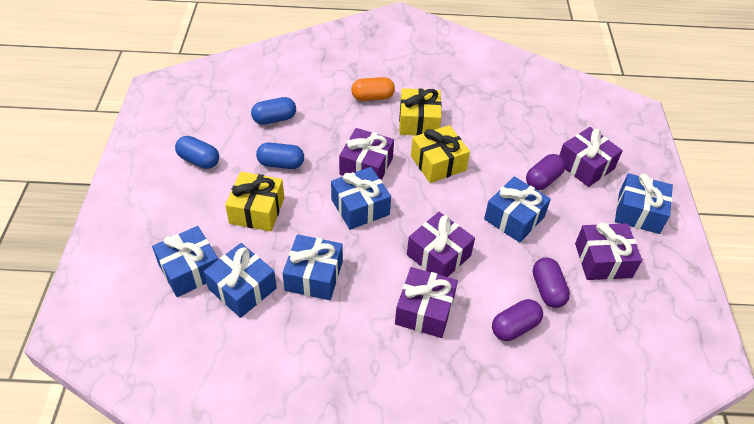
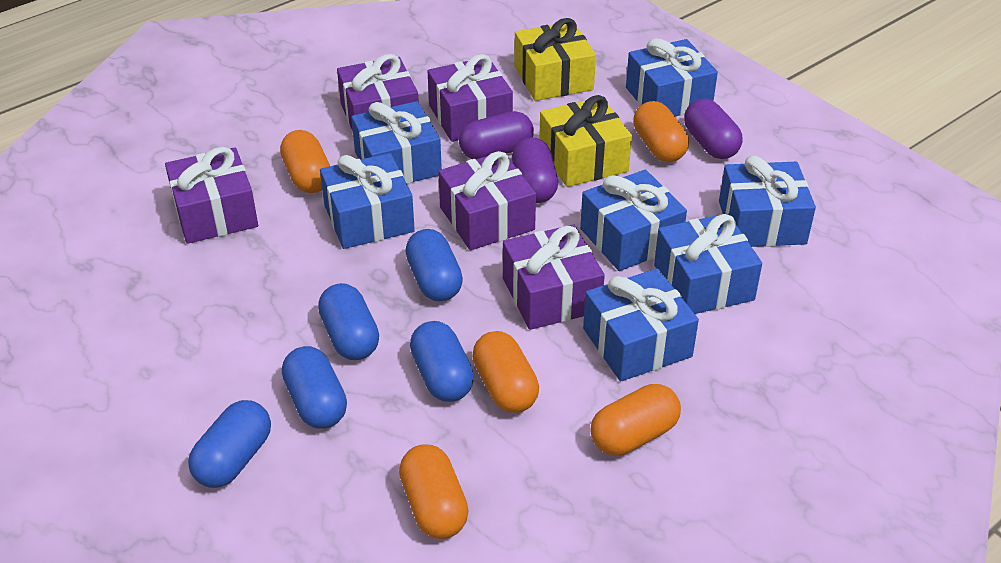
blue capsule: 3 -> 5
blue gift: 6 -> 7
orange capsule: 1 -> 5
yellow gift: 3 -> 2

